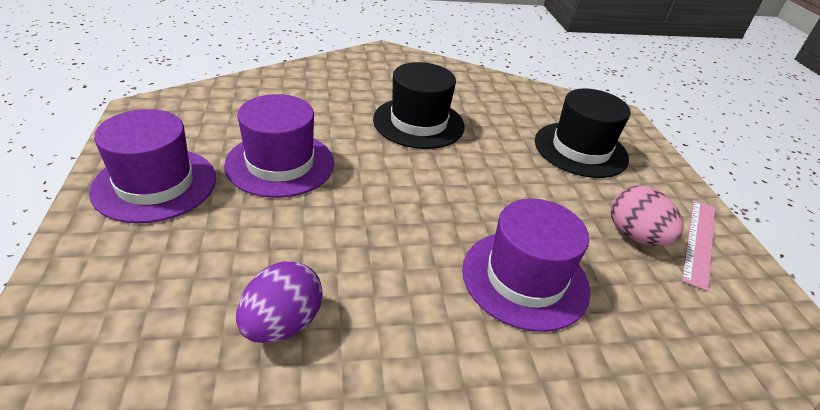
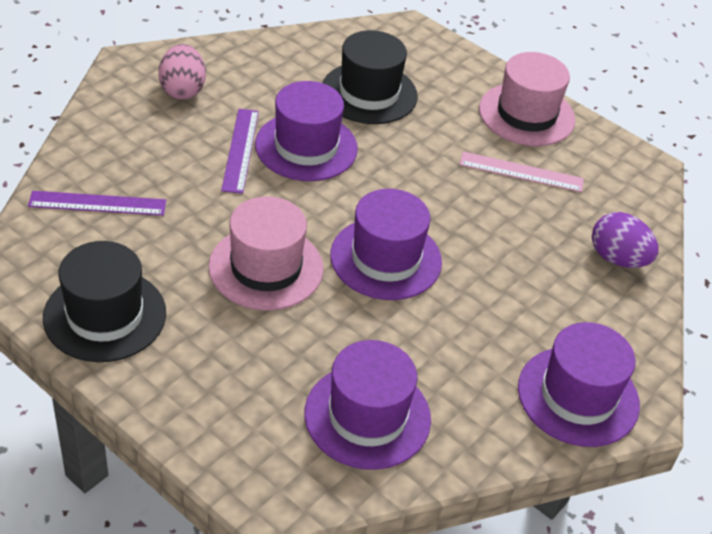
pink hat: 0 -> 2
purple hat: 3 -> 4
purple ruler: 0 -> 2

